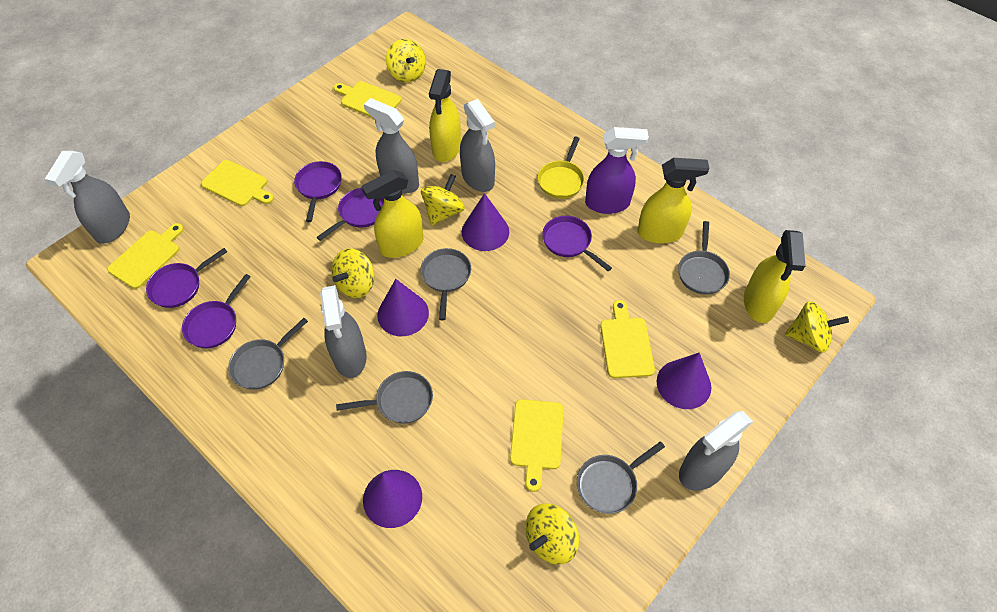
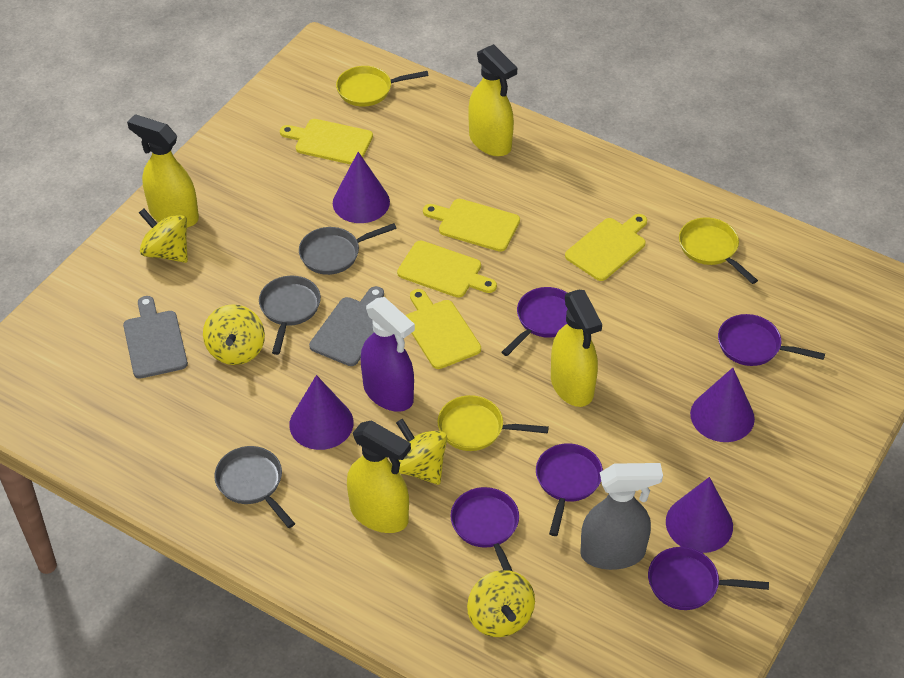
grey cutting board: 0 -> 2
grey pan: 5 -> 3
grey spray bottle: 5 -> 1
yellow pan: 1 -> 3
yellow spinning top: 5 -> 4

